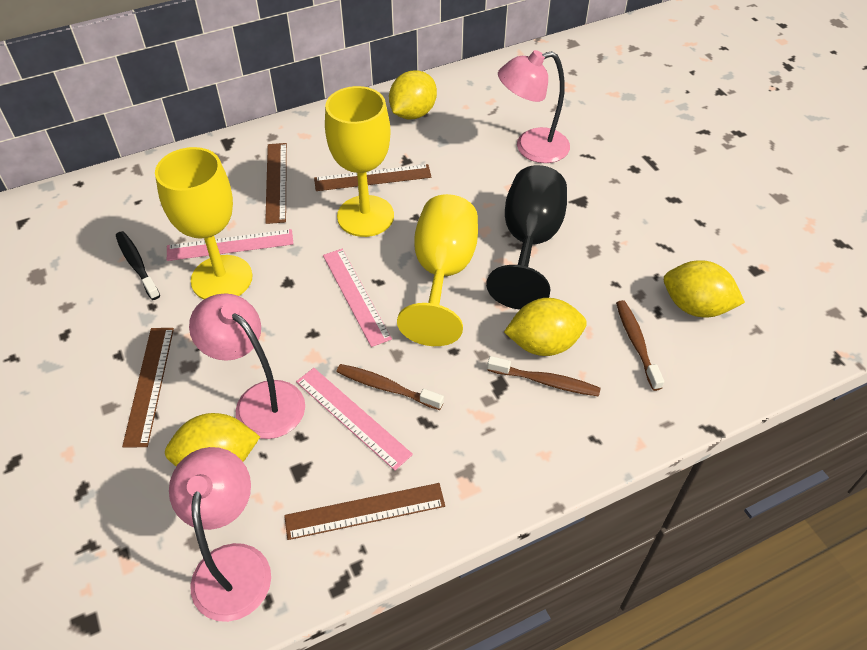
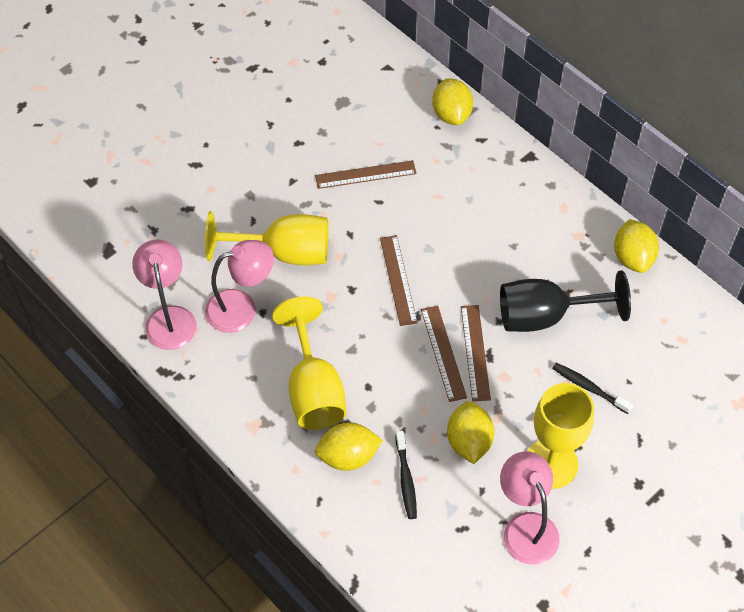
black toothbrush: 1 -> 2
brown toothbrush: 3 -> 0
pink ruler: 3 -> 0

